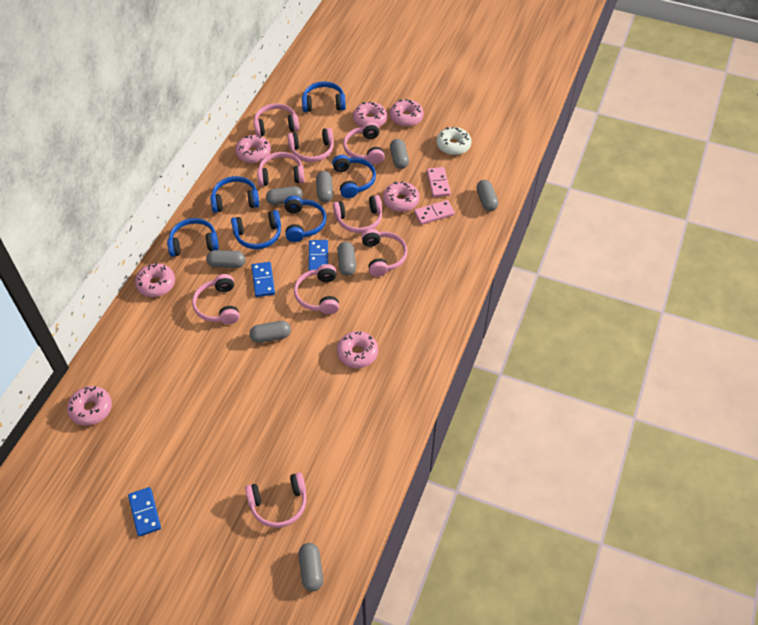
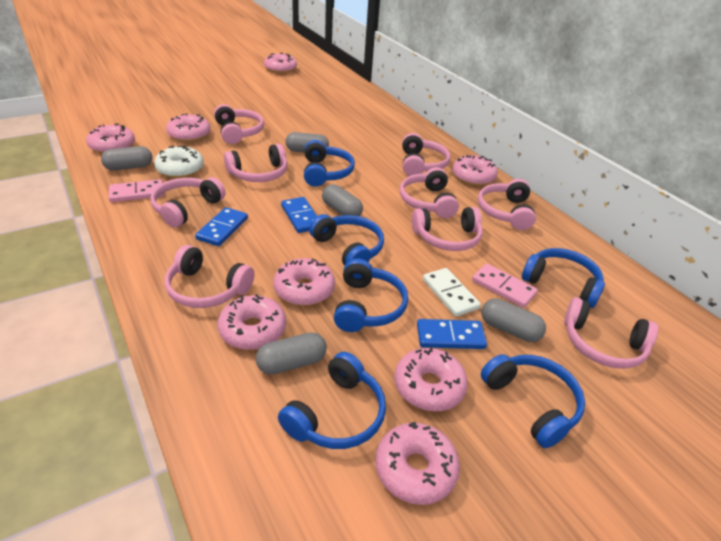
grey capsule: 8 -> 5
pink donut: 7 -> 8
white domino: 0 -> 1

